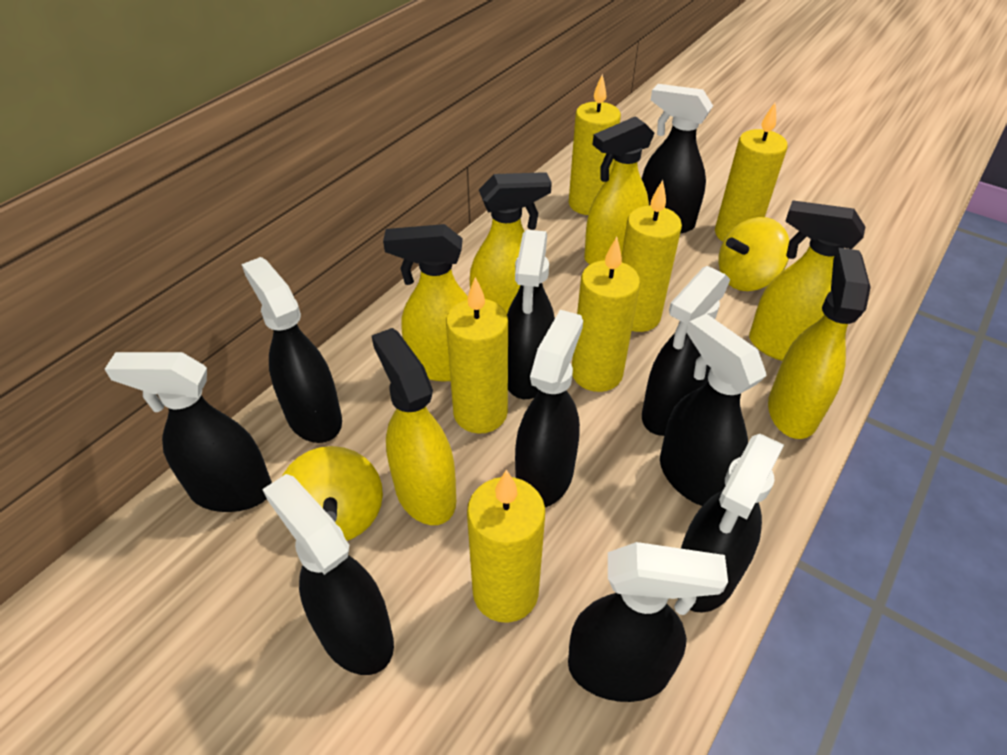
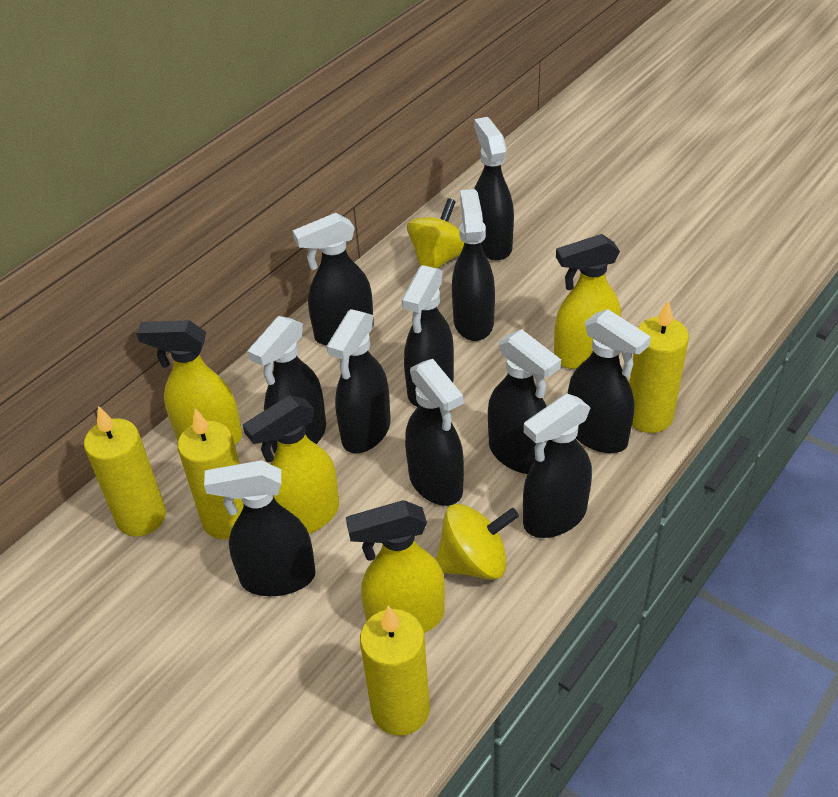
black spray bottle: 10 -> 11
yellow candle: 6 -> 4
yellow spray bottle: 6 -> 4

